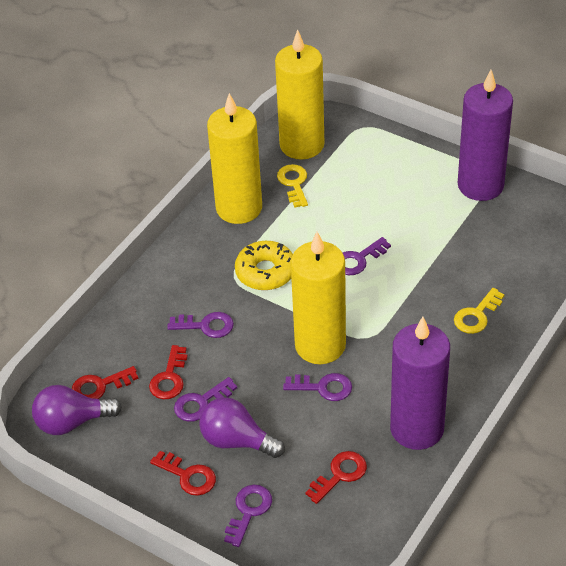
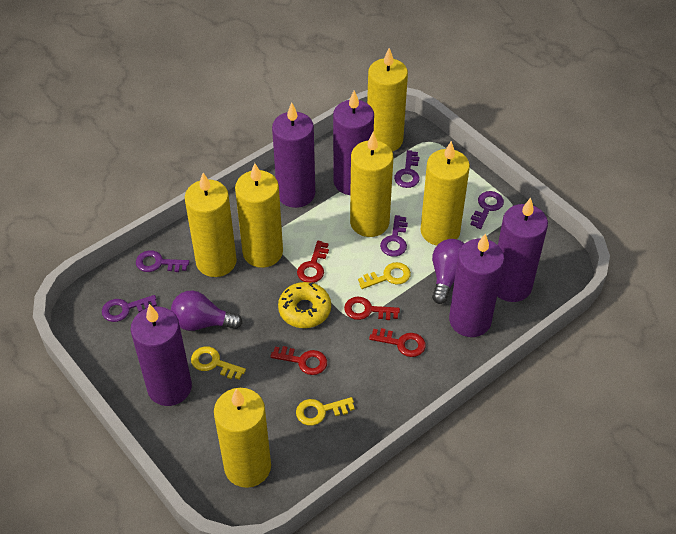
purple candle: 2 -> 5
yellow candle: 3 -> 6
yellow key: 2 -> 3

